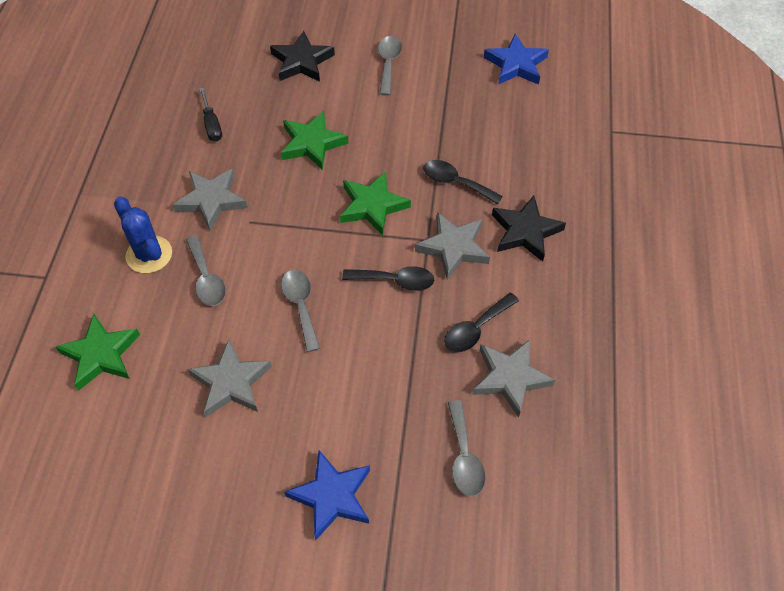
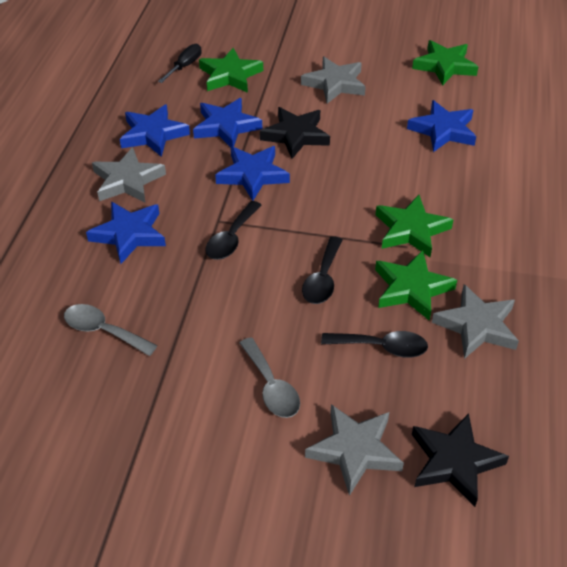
blue cactus: 1 -> 0
blue star: 2 -> 5
green star: 3 -> 4
grey spoon: 4 -> 2

